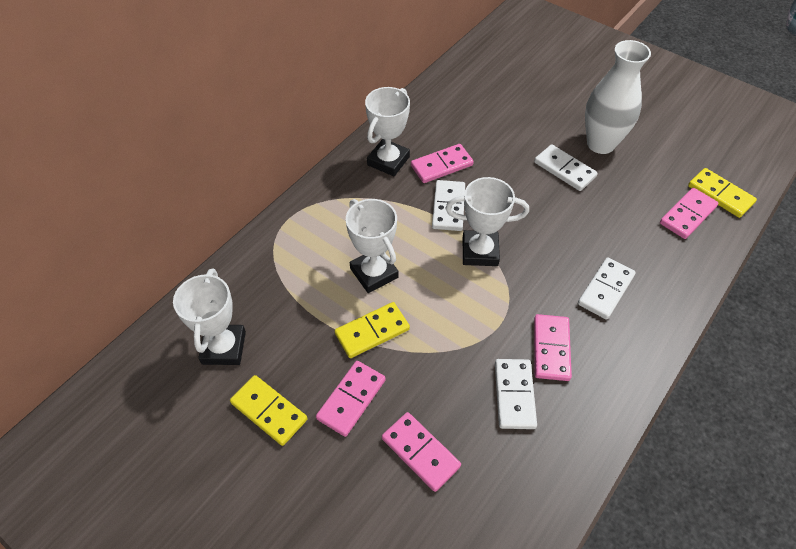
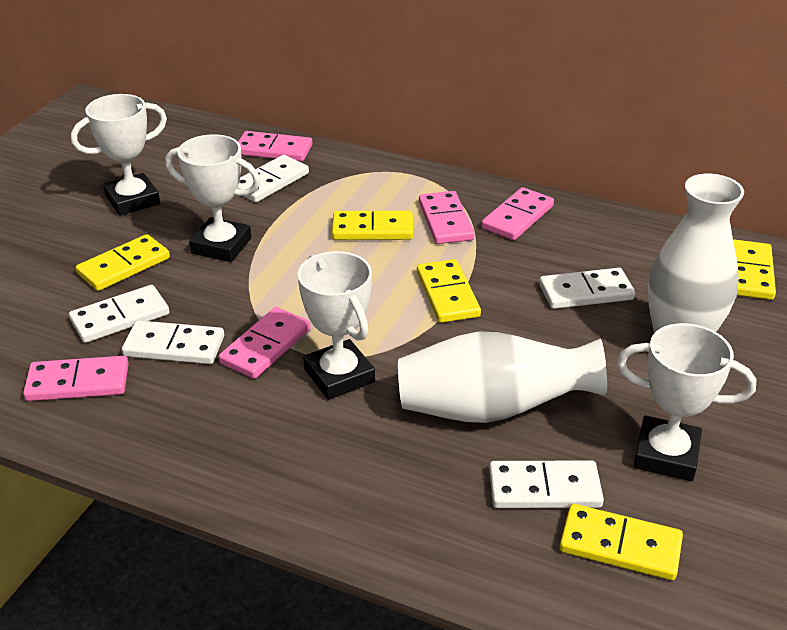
white domino: 4 -> 5
white vase: 1 -> 2
yellow domino: 3 -> 5

